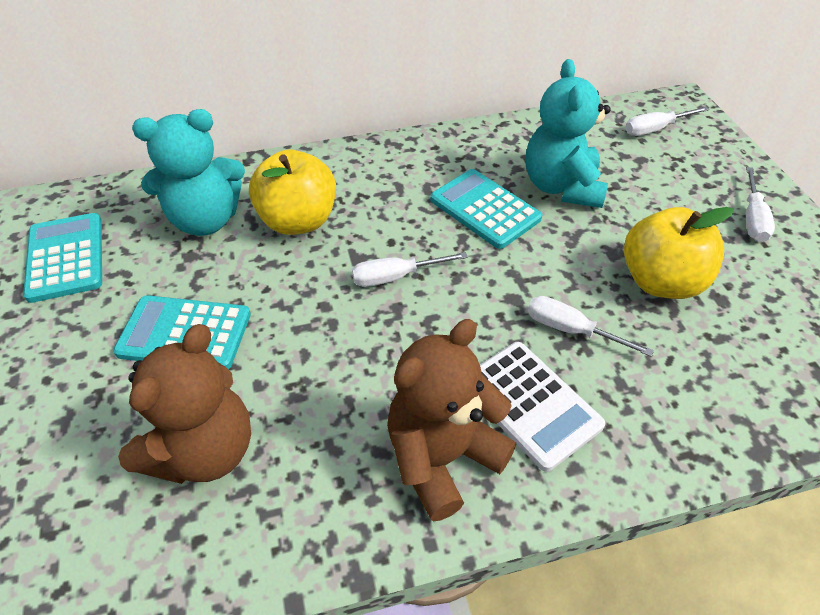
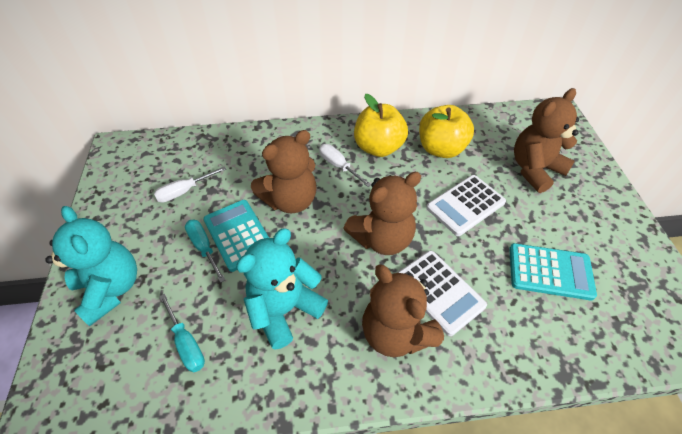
brown teddy bear: 2 -> 4
turquoise calculator: 3 -> 2
turquoise screwdriver: 0 -> 2
white calculator: 1 -> 2
white screwdriver: 4 -> 2

